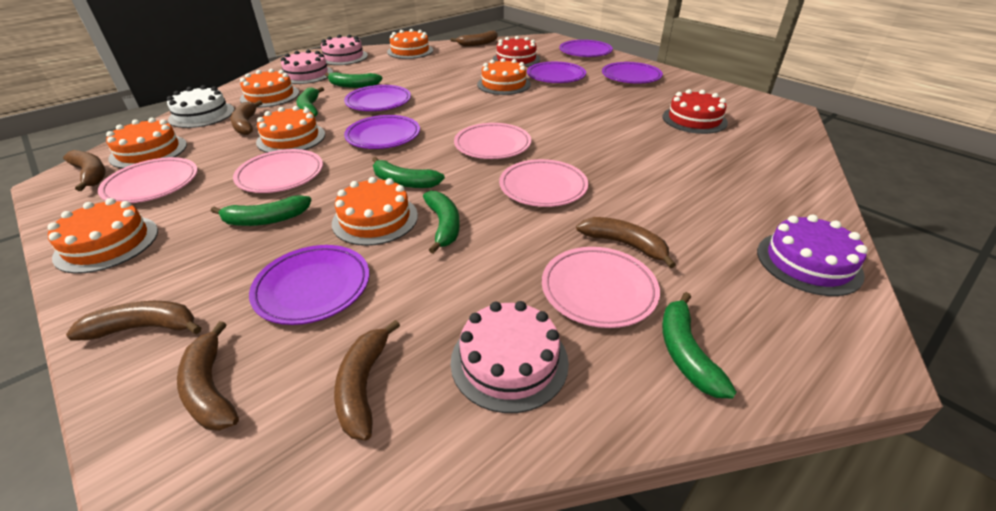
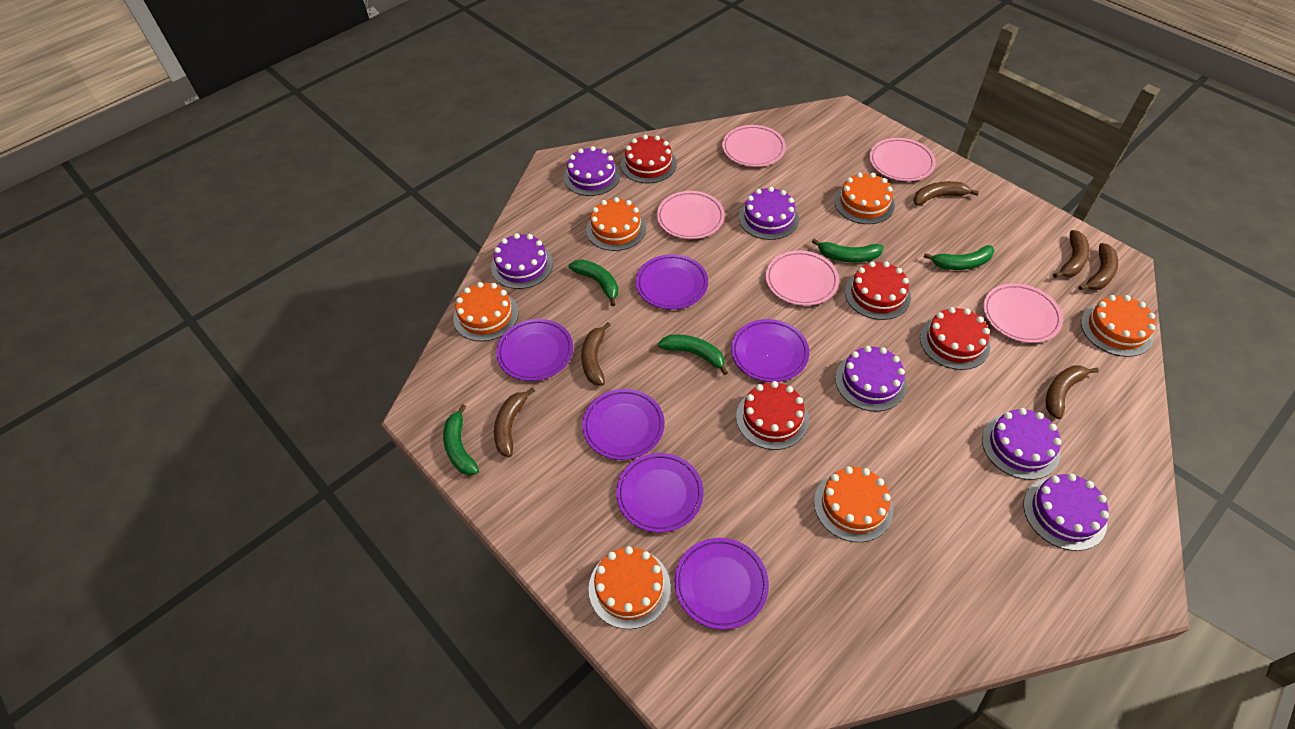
brown banana: 7 -> 6
green banana: 6 -> 5
orange cake: 7 -> 6
pink cake: 3 -> 0
purple cake: 1 -> 6
red cake: 2 -> 4
white cake: 1 -> 0

